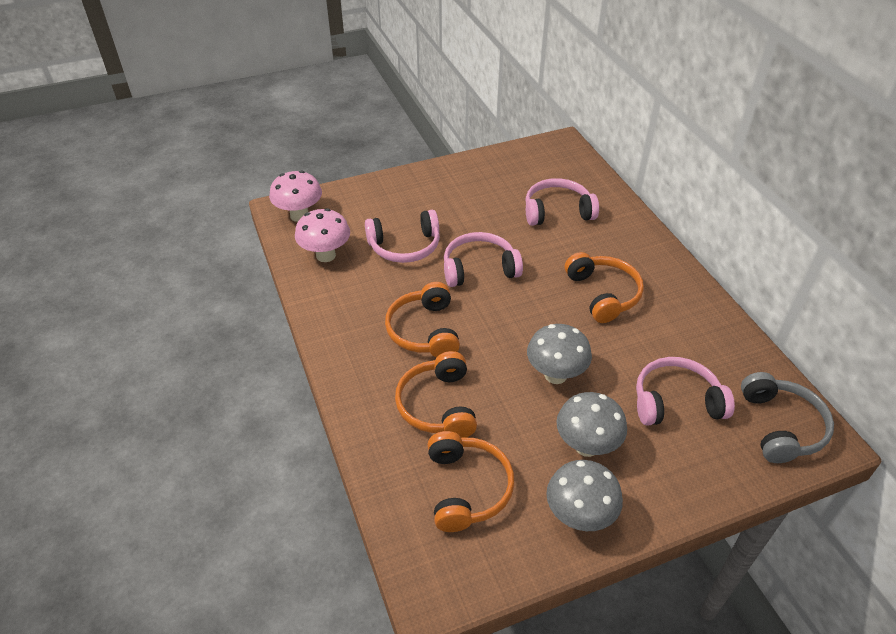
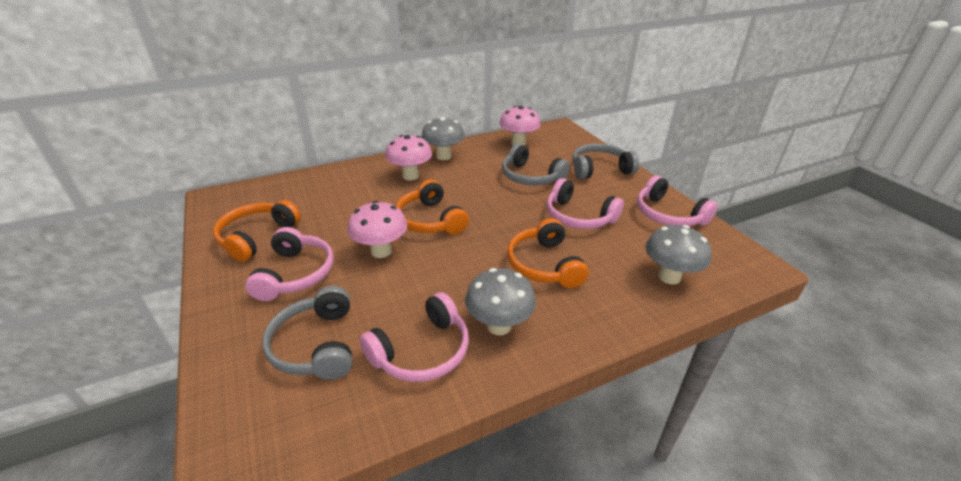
grey headphones: 1 -> 3
orange headphones: 4 -> 3
pink mushroom: 2 -> 3

